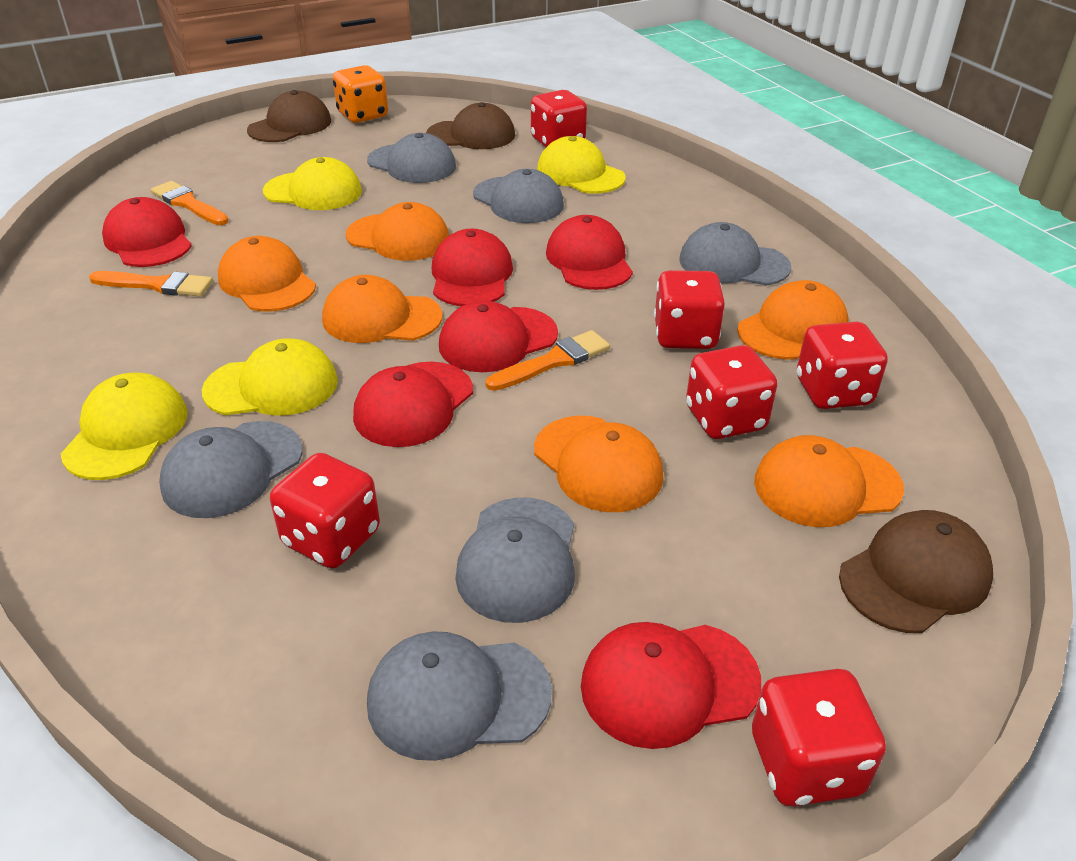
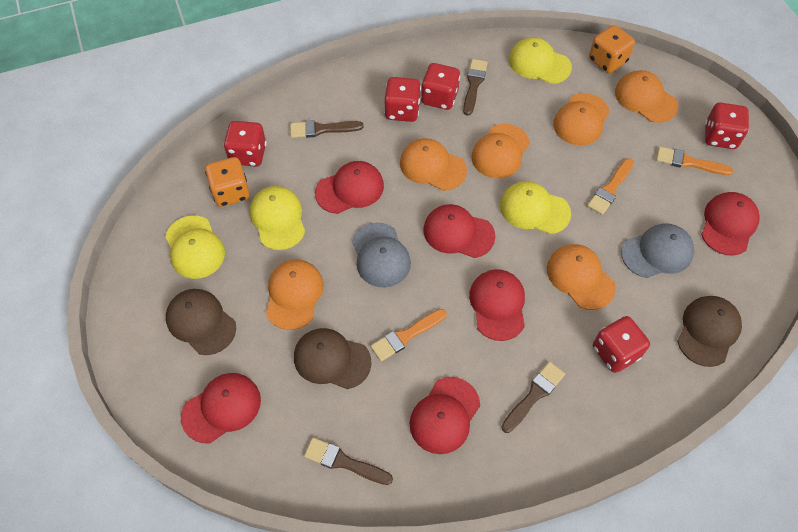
brown brush: 0 -> 4
grey cap: 6 -> 2
orange dice: 1 -> 2
red dice: 6 -> 5

